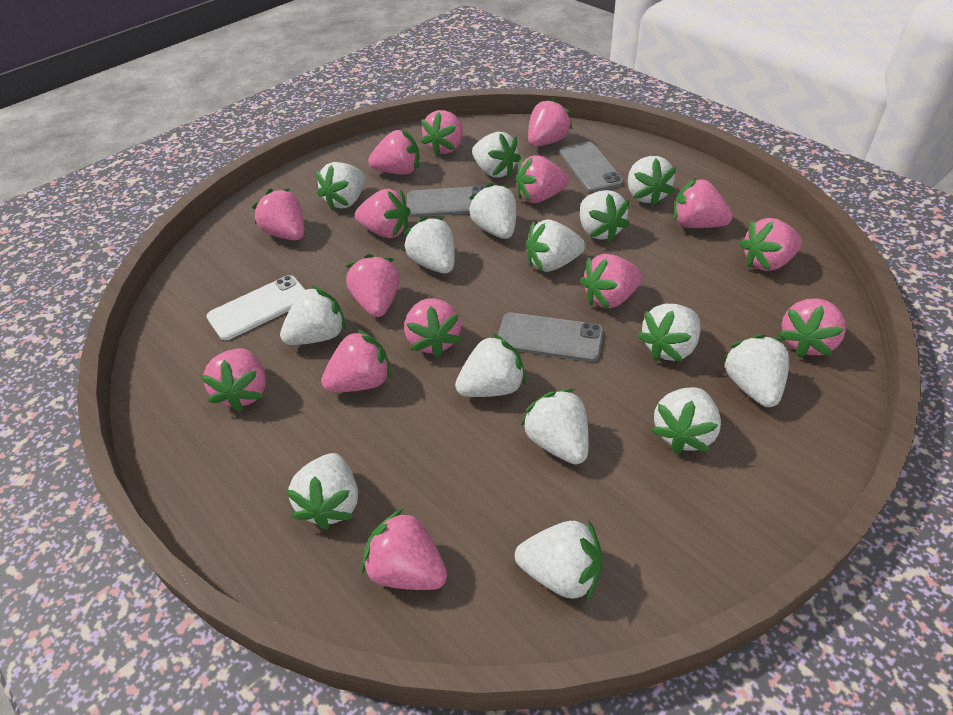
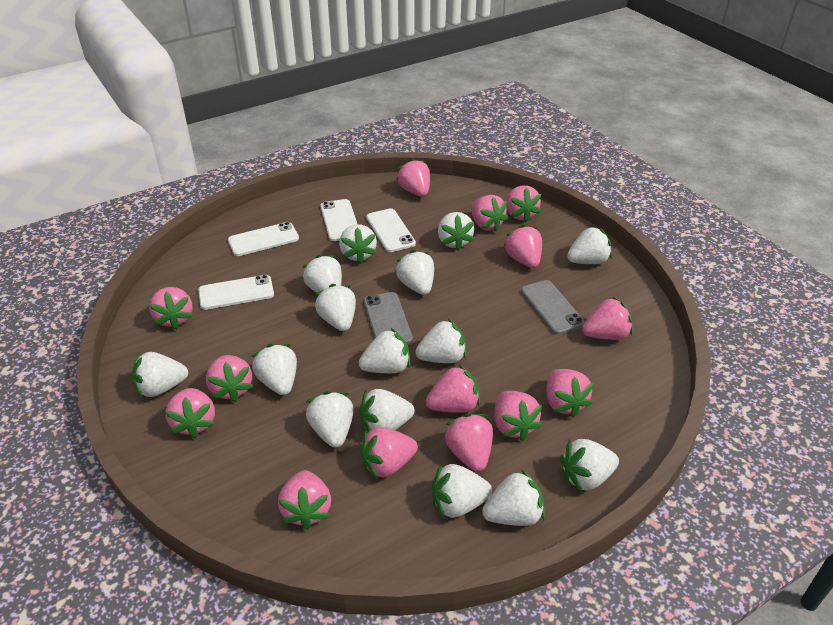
grey phone: 3 -> 2
pink strawberry: 15 -> 14
white phone: 1 -> 4

